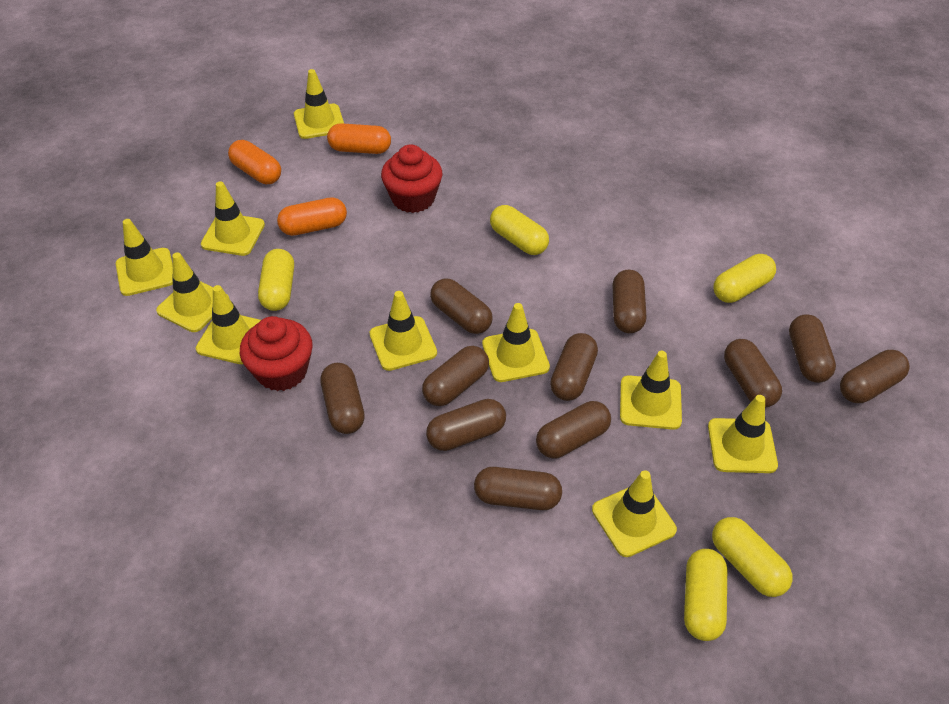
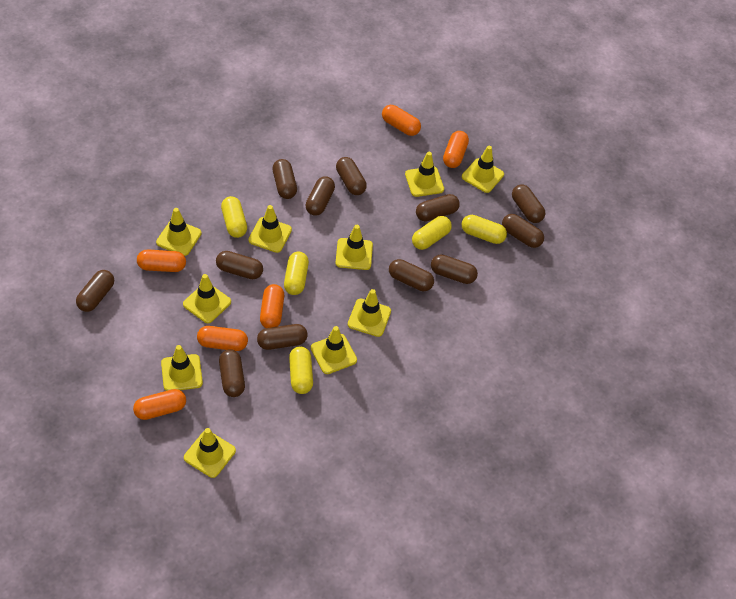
brown capsule: 11 -> 12
orange capsule: 3 -> 6
red cupcake: 2 -> 0

